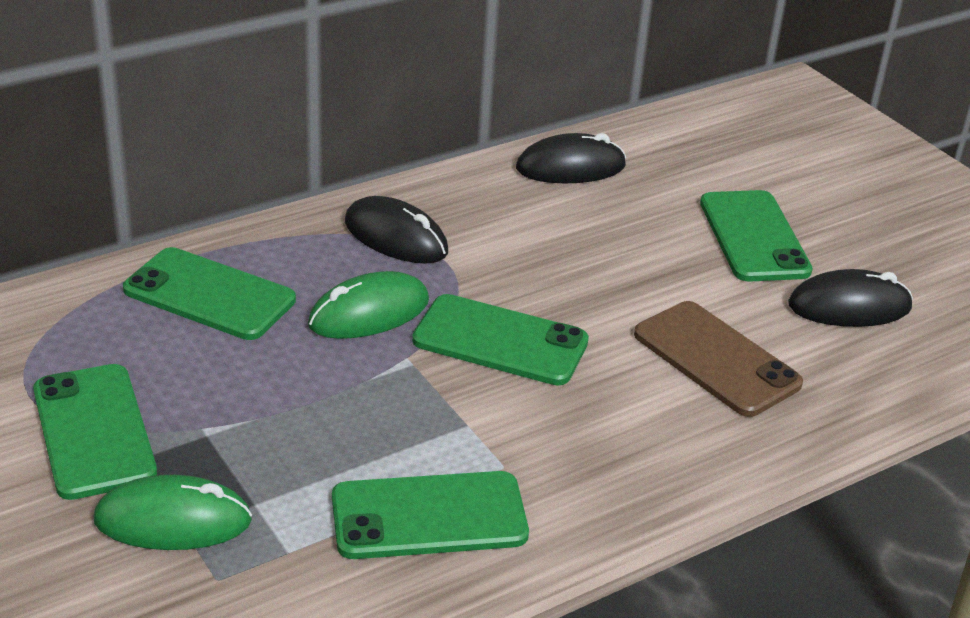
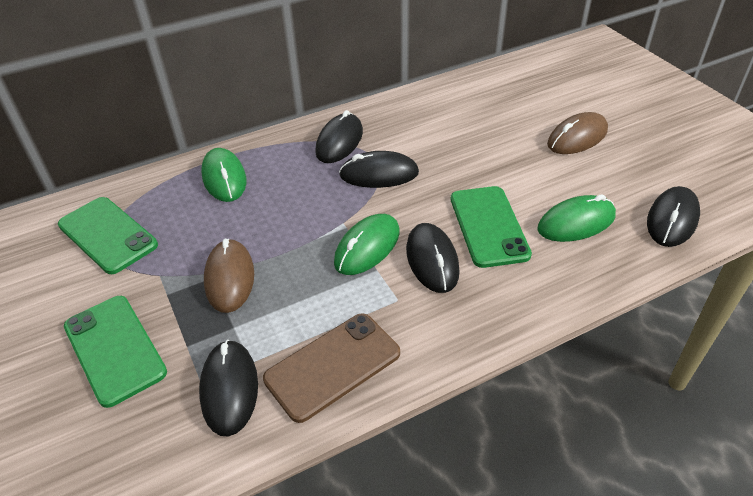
black mouse: 3 -> 5
brown mouse: 0 -> 2
green mouse: 2 -> 3
green phone: 5 -> 3

